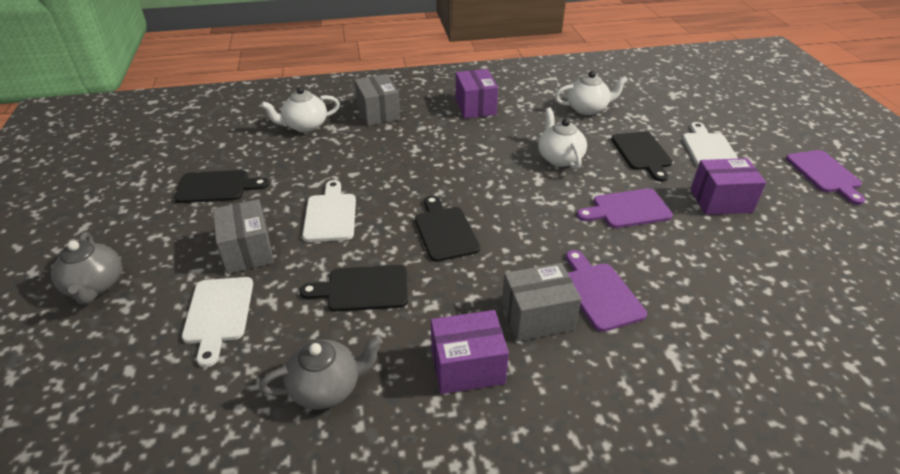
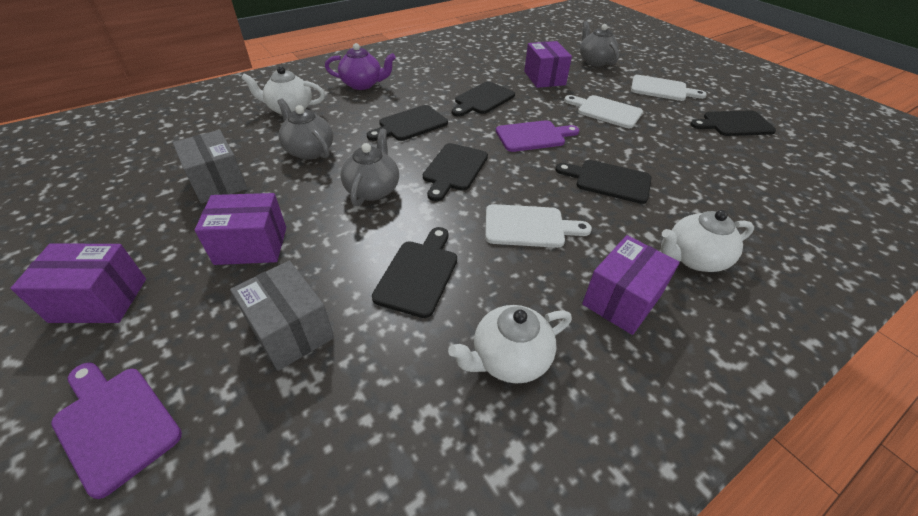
black cutting board: 4 -> 6
grey box: 3 -> 2
grey teapot: 2 -> 3
purple box: 3 -> 4
purple cutting board: 3 -> 2
purple teapot: 0 -> 1

